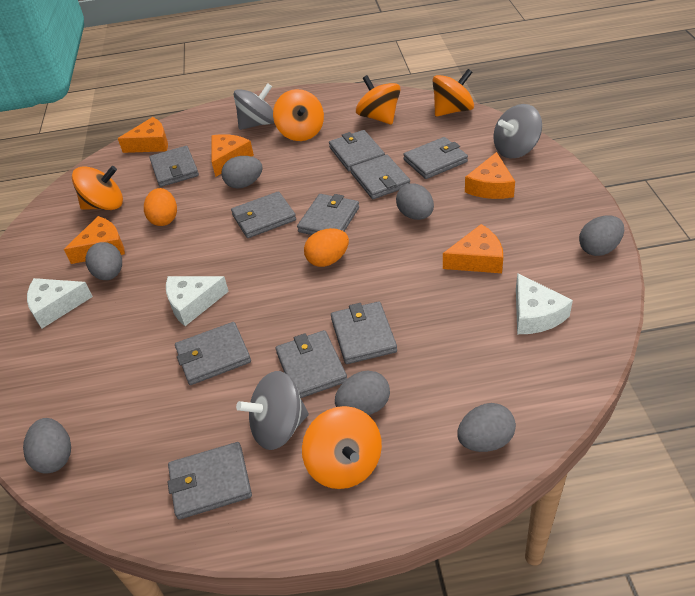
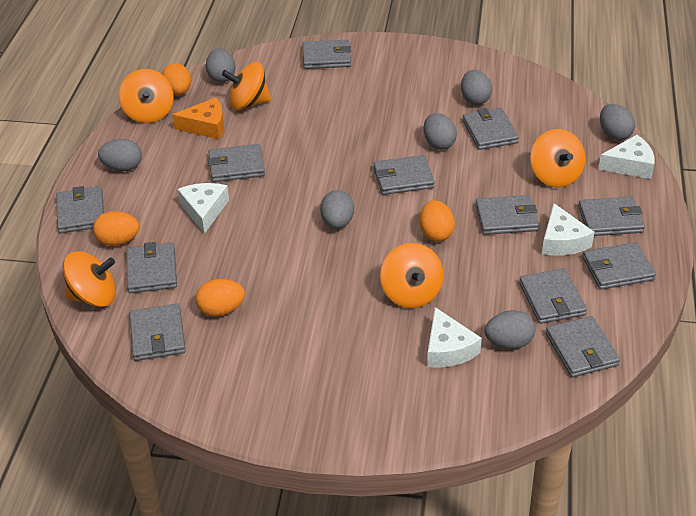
grey spinning top: 3 -> 0
grey wallet: 10 -> 12
orange cheese: 5 -> 1
orange egg: 2 -> 4
white cheese: 3 -> 4

